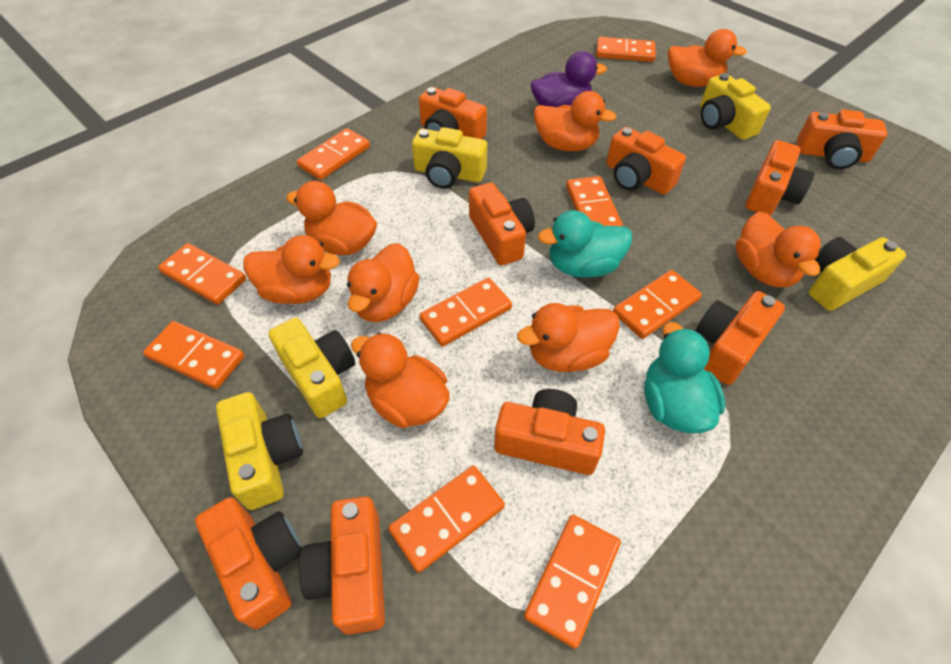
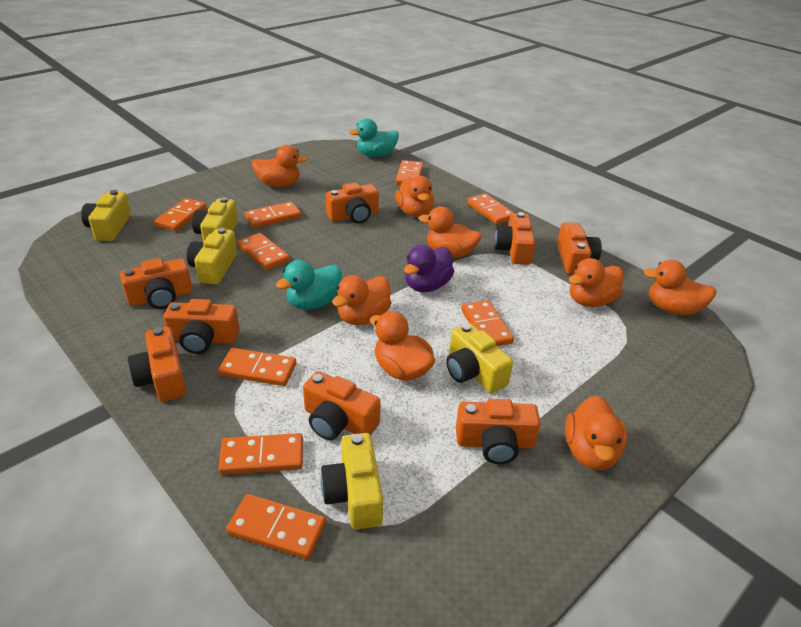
orange camera: 9 -> 8

